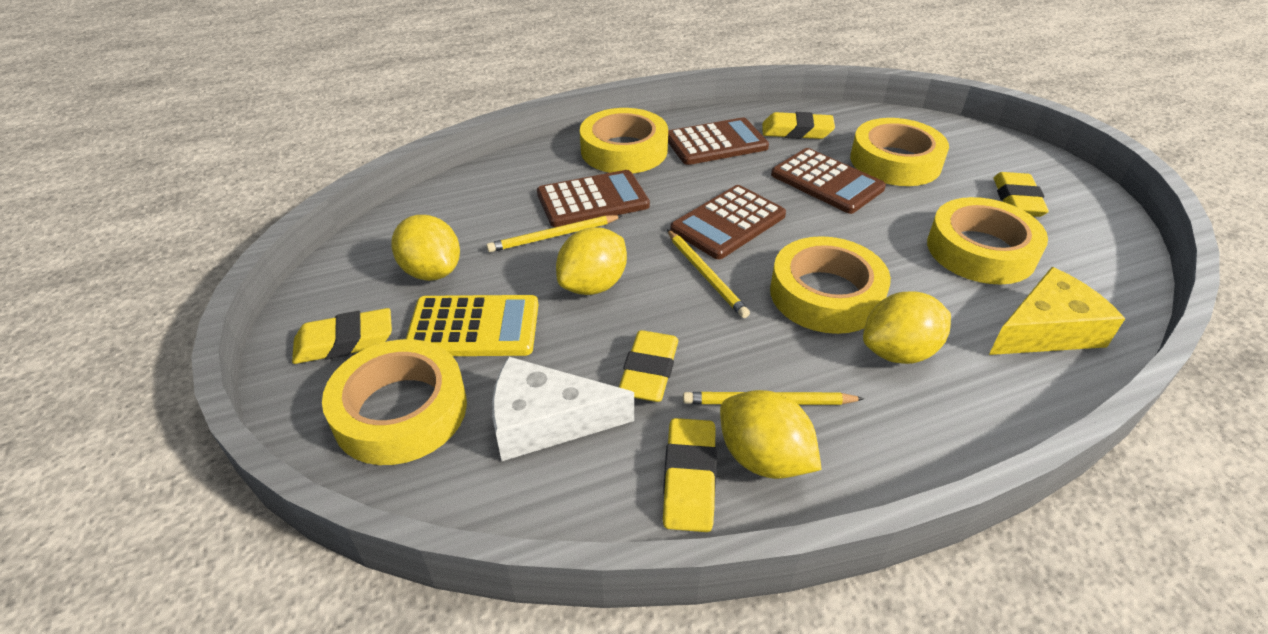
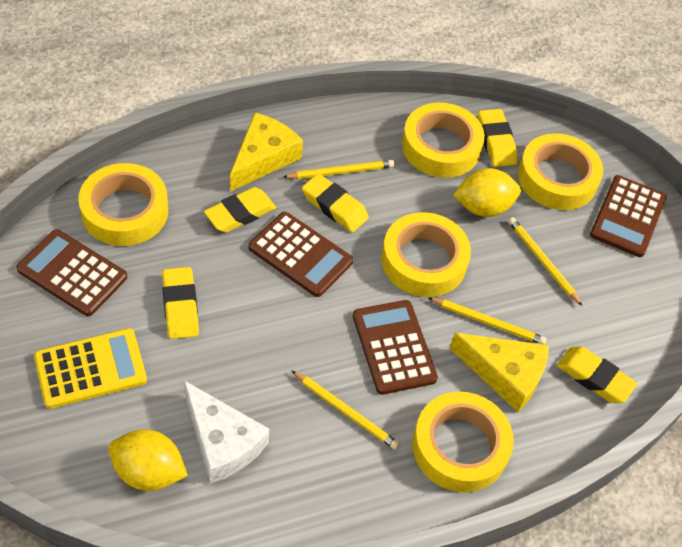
yellow cheese: 1 -> 2
yellow lemon: 4 -> 2
yellow pencil: 3 -> 4

